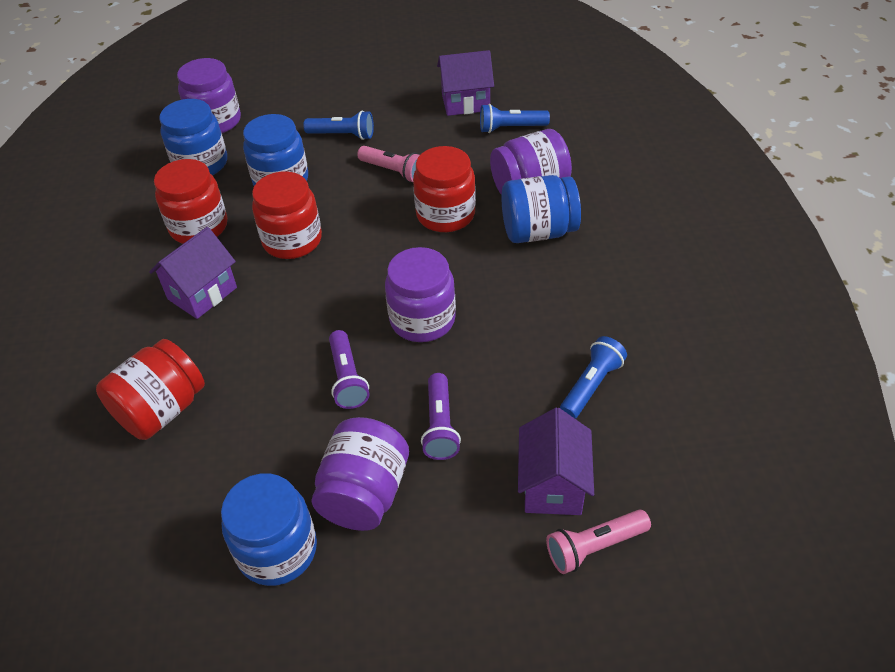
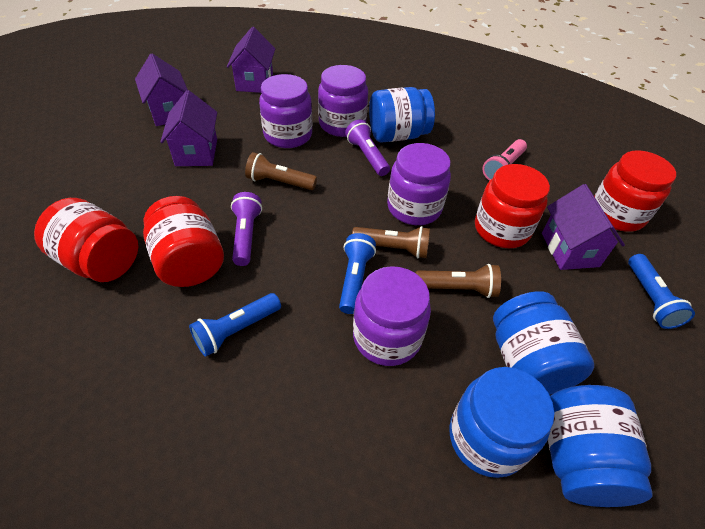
brown flashlight: 0 -> 3
pink flashlight: 2 -> 1
purple house: 3 -> 4

